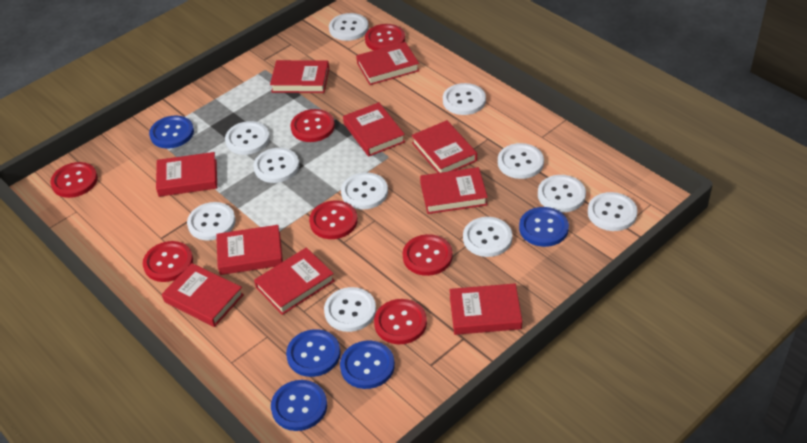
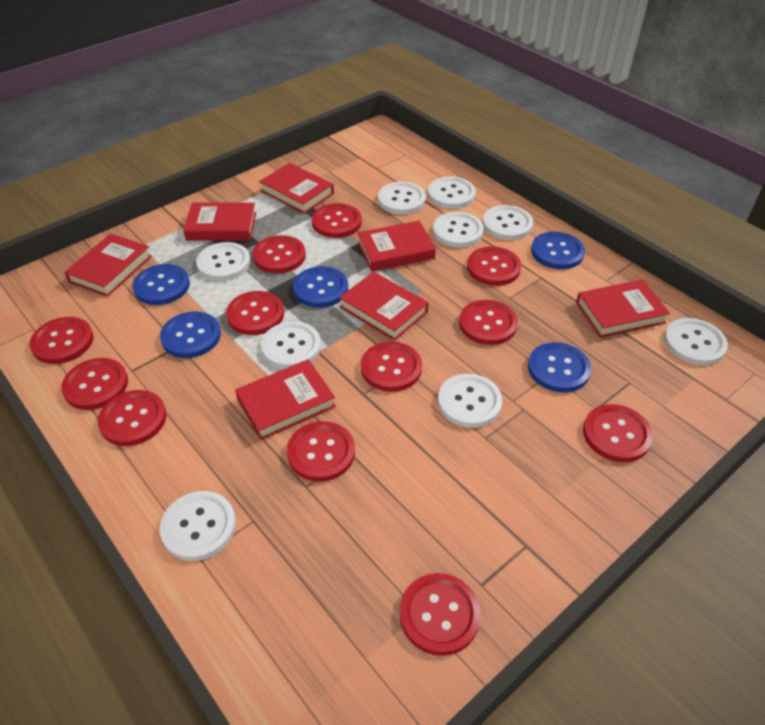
red book: 10 -> 7
red button: 7 -> 12
white button: 11 -> 9

